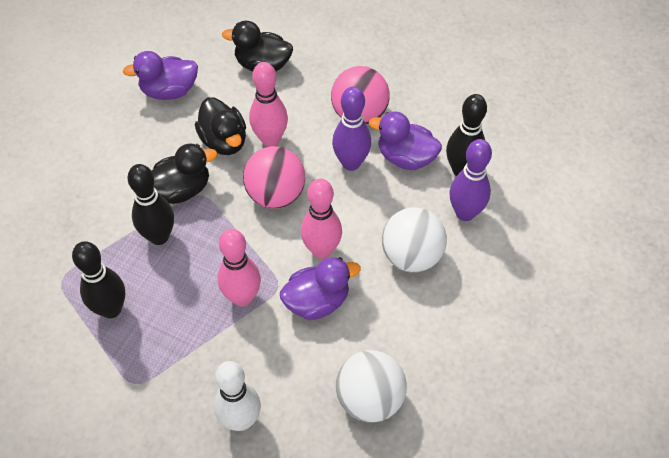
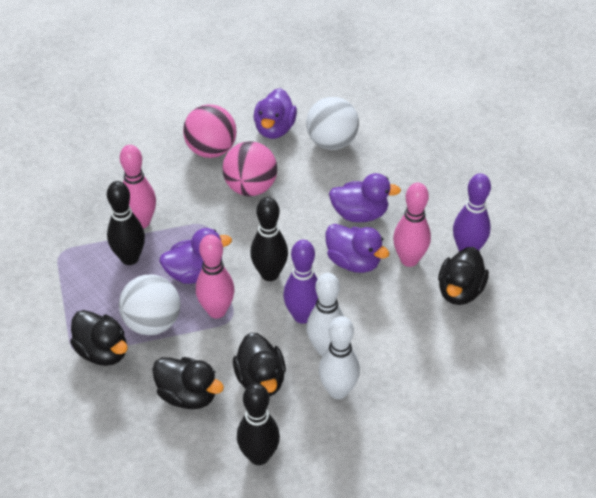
black duck: 3 -> 4
purple duck: 3 -> 4
white bowling pin: 1 -> 2

